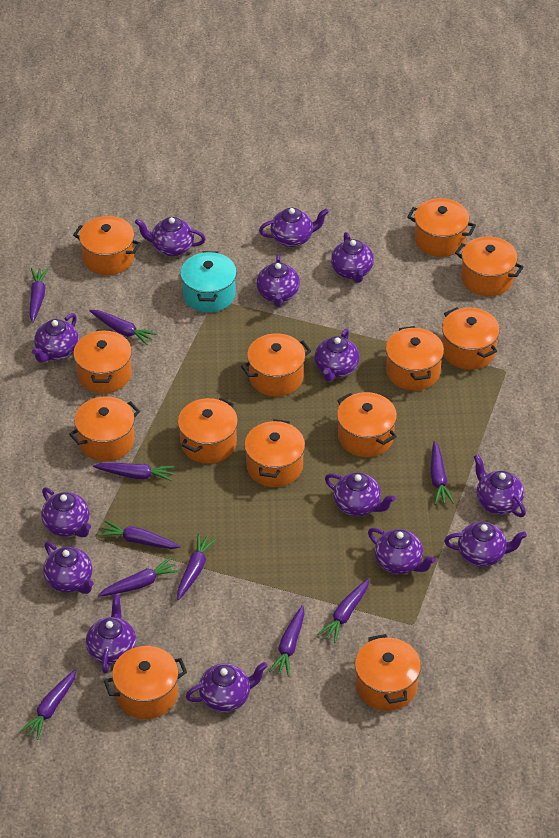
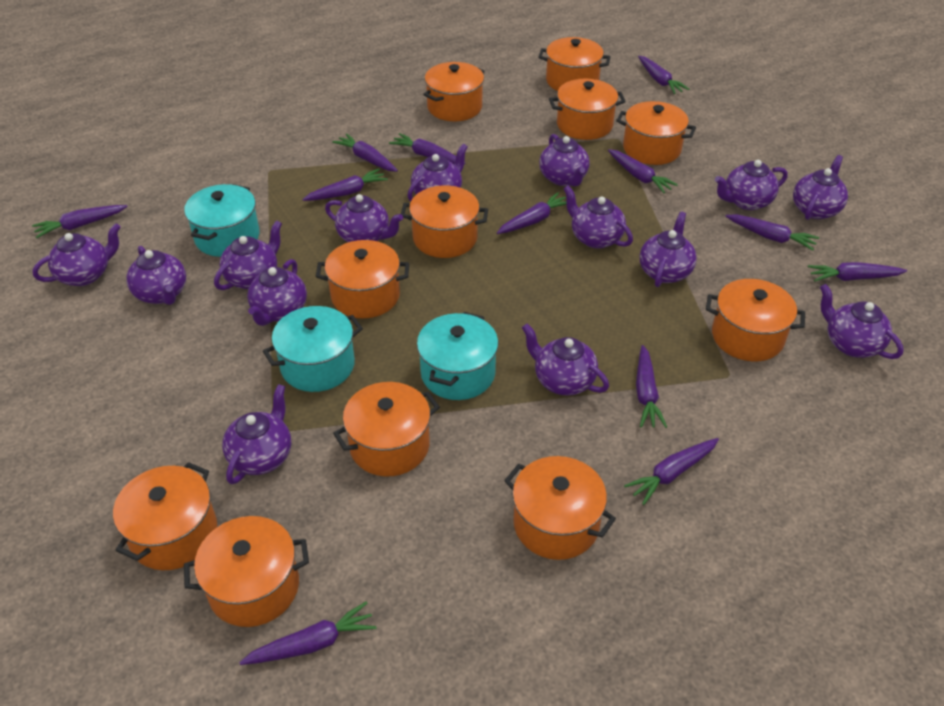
orange pot: 13 -> 11
purple carrot: 10 -> 12
turquoise pot: 1 -> 3

